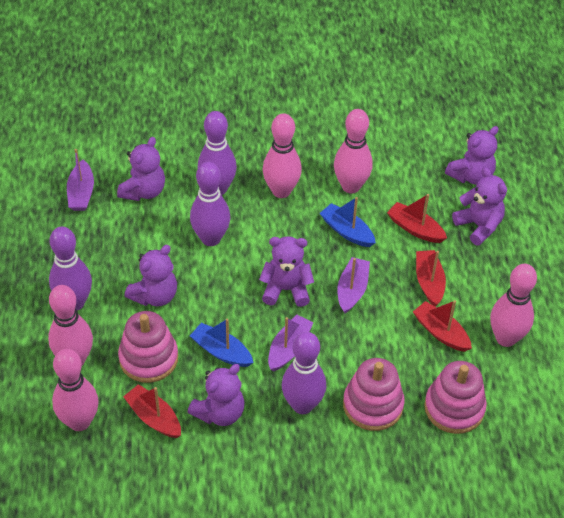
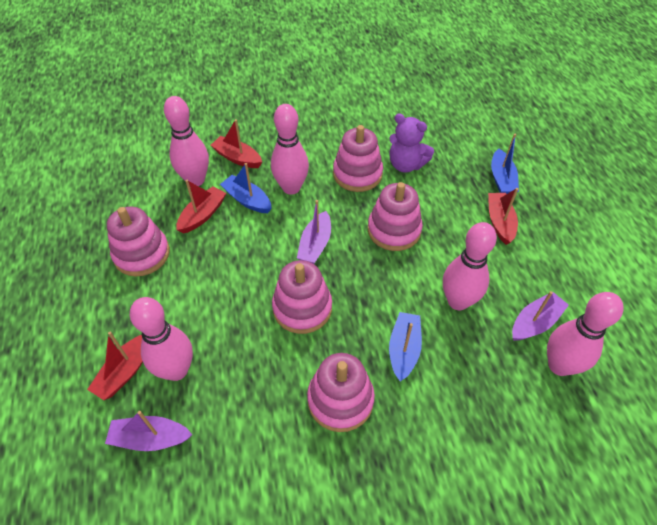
blue boat: 2 -> 3
pink stacking toy: 3 -> 5
purple bowling pin: 4 -> 0
purple teddy bear: 6 -> 1

